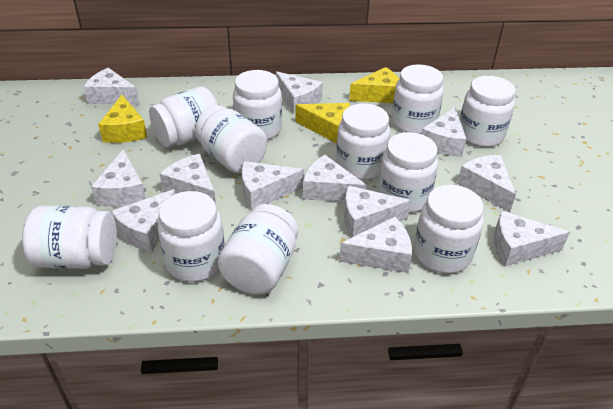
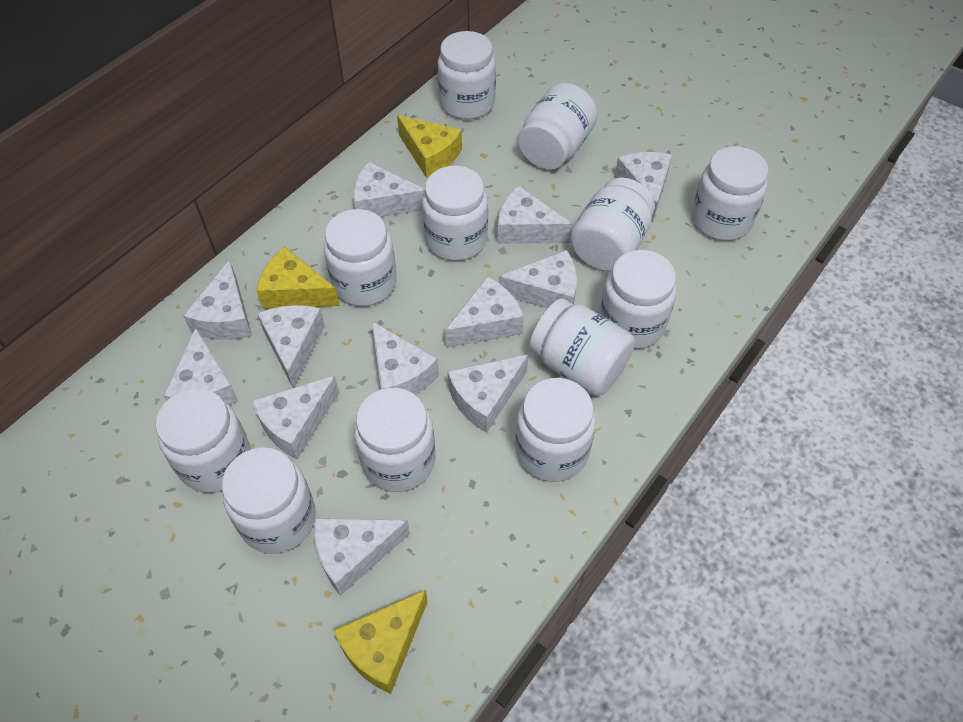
white jar: 11 -> 12

